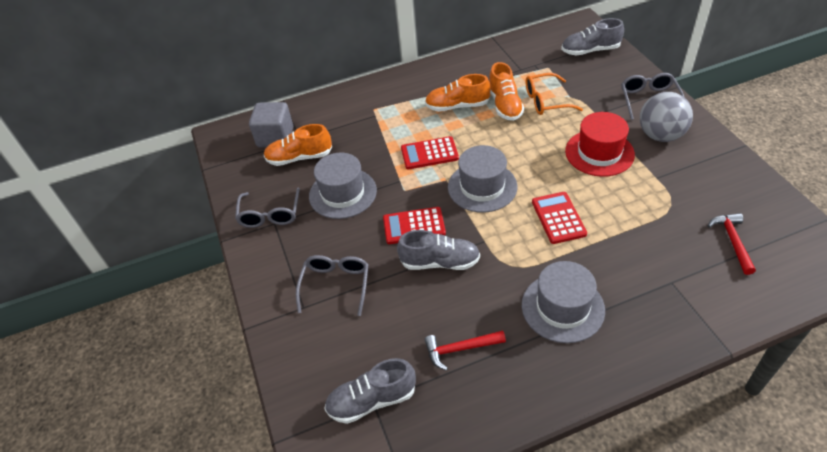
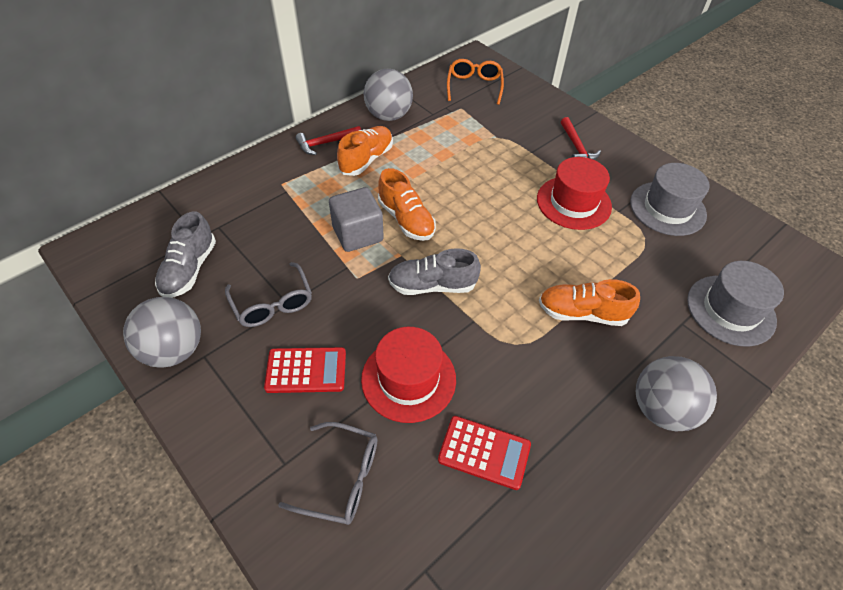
grey ball: 1 -> 3
grey glasses: 3 -> 2
grey hat: 3 -> 2
grey shoe: 3 -> 2
red calculator: 3 -> 2
red hat: 1 -> 2

